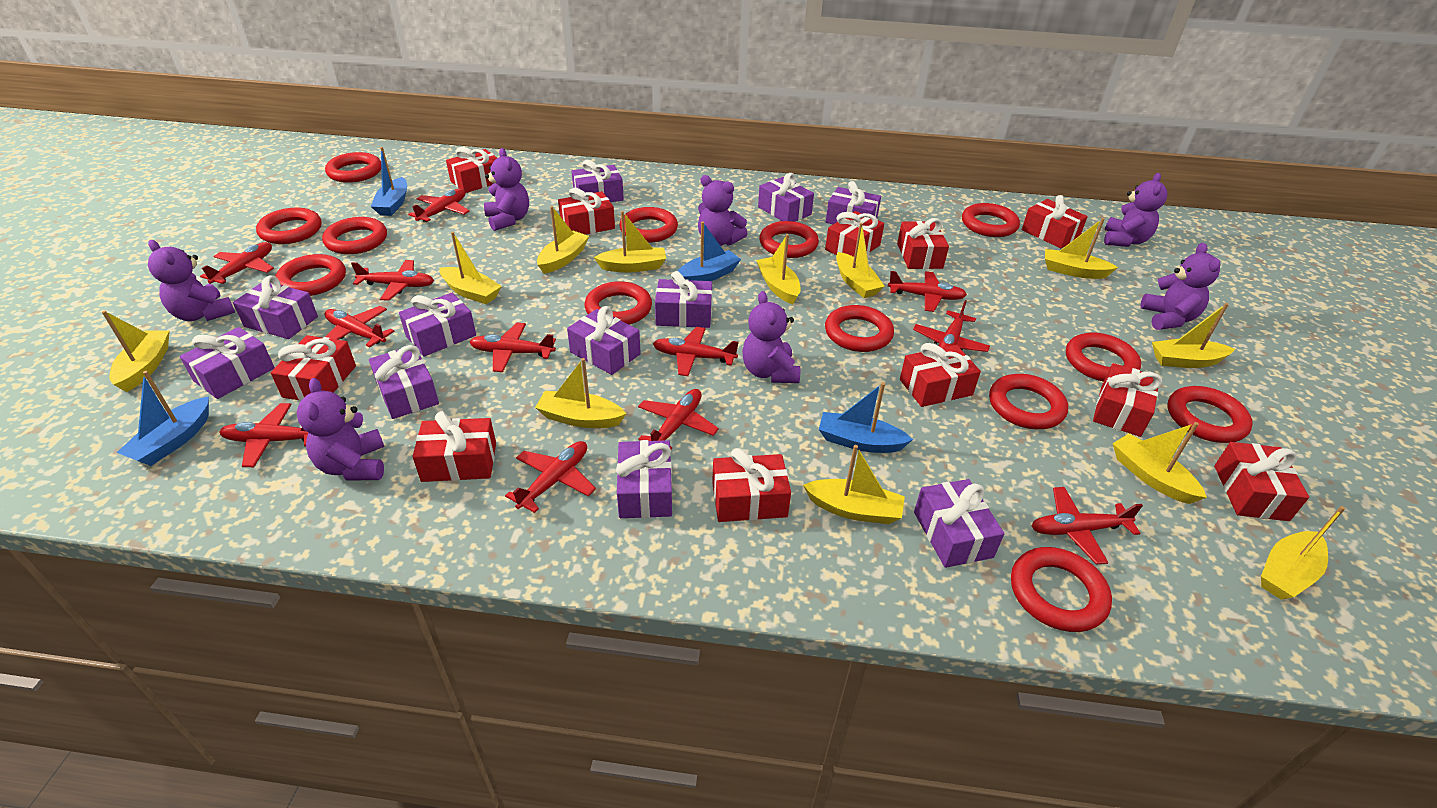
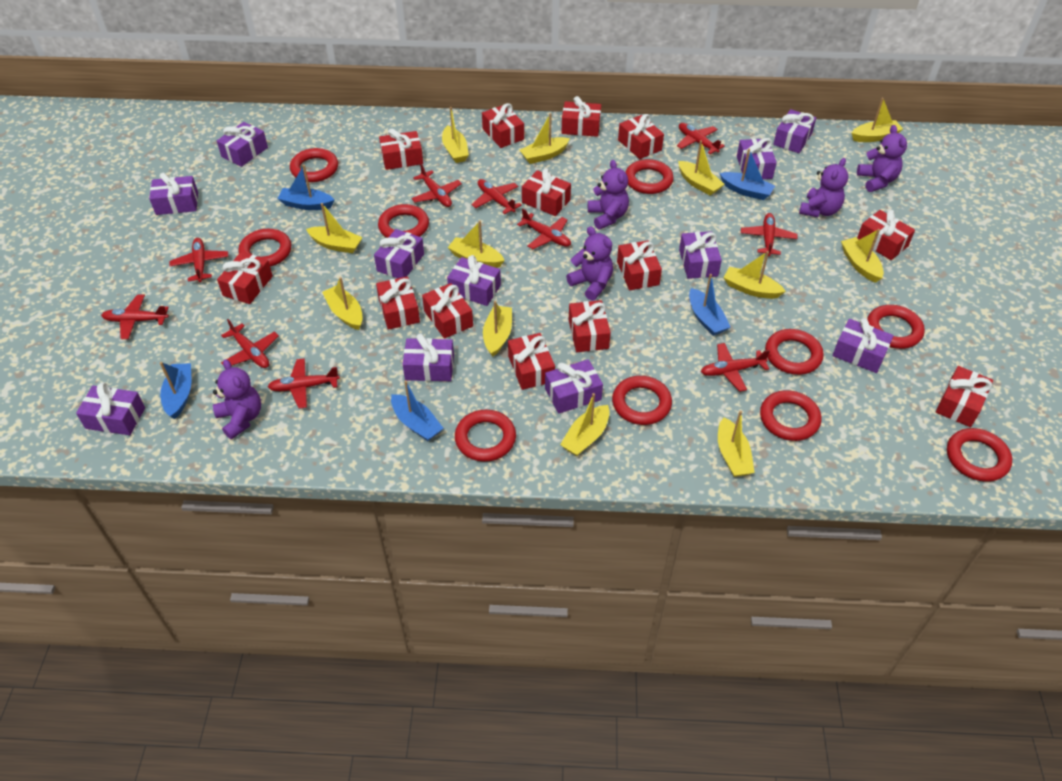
blue boat: 4 -> 5
purple teddy bear: 7 -> 5
red gift: 11 -> 13
red plane: 12 -> 10
red ring: 13 -> 10

